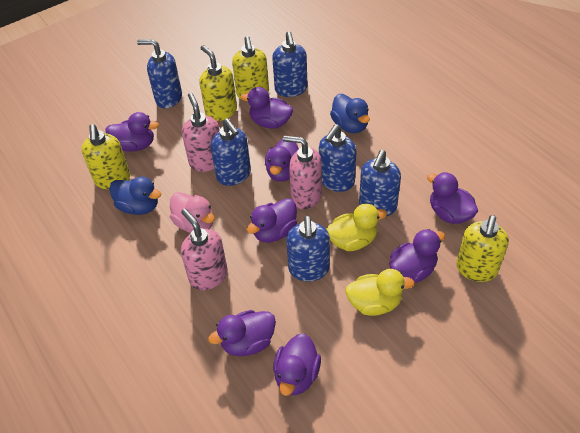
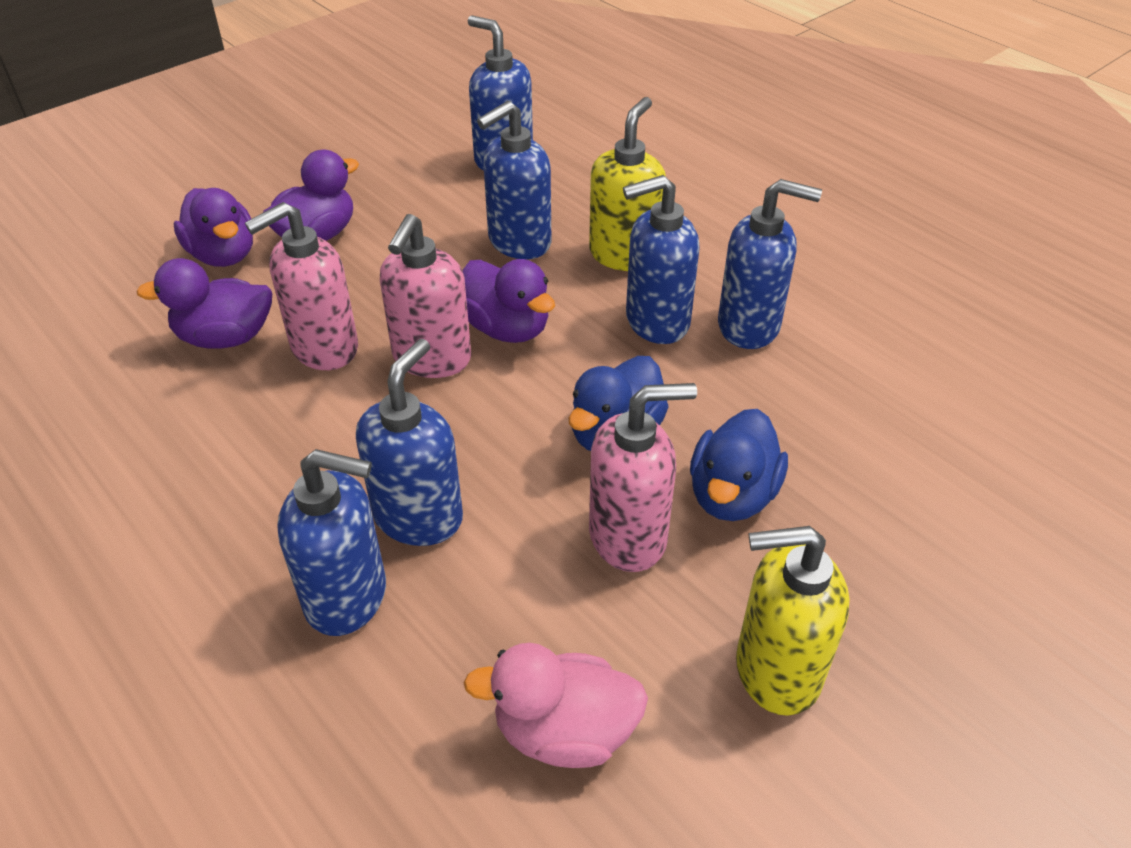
purple duck: 8 -> 4
yellow duck: 2 -> 0
yellow soap dispenser: 4 -> 2

